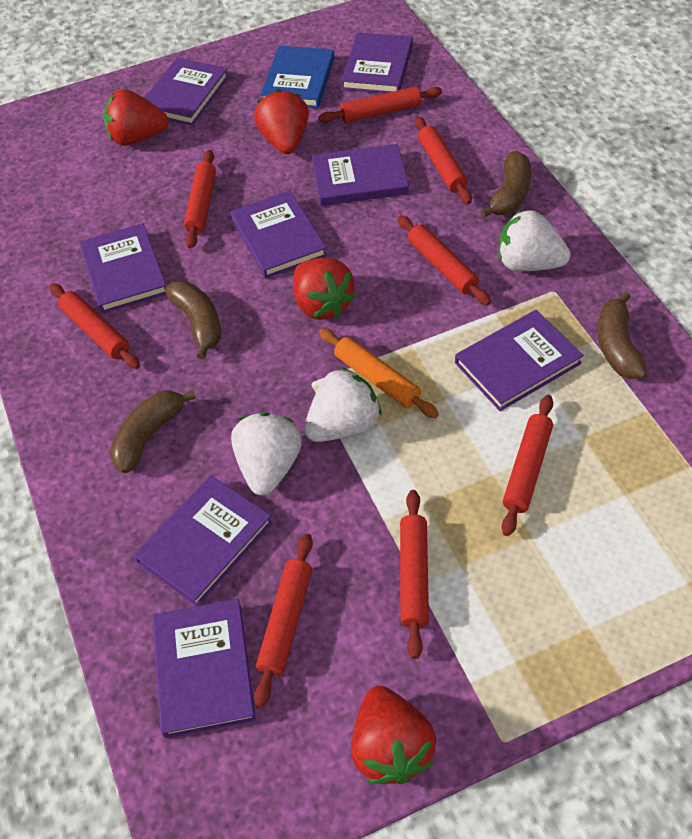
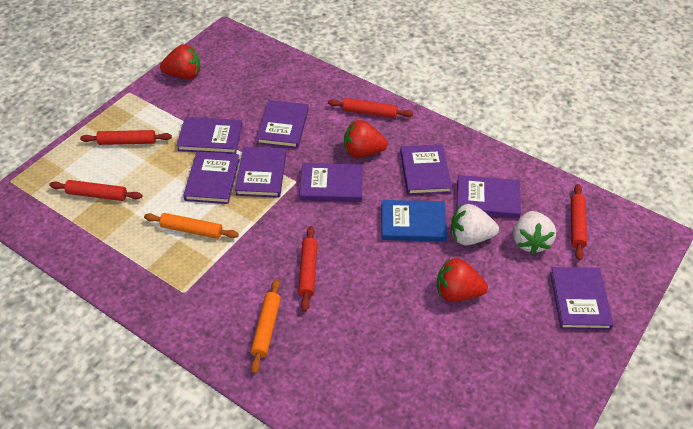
brown banana: 4 -> 0
orange rolling pin: 1 -> 2
red rolling pin: 8 -> 5
red strawberry: 4 -> 3
white strawberry: 3 -> 2

